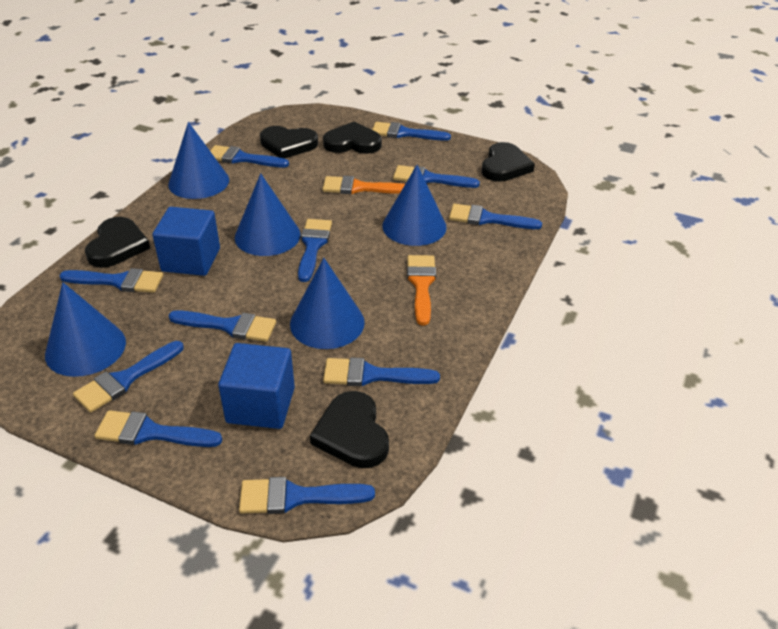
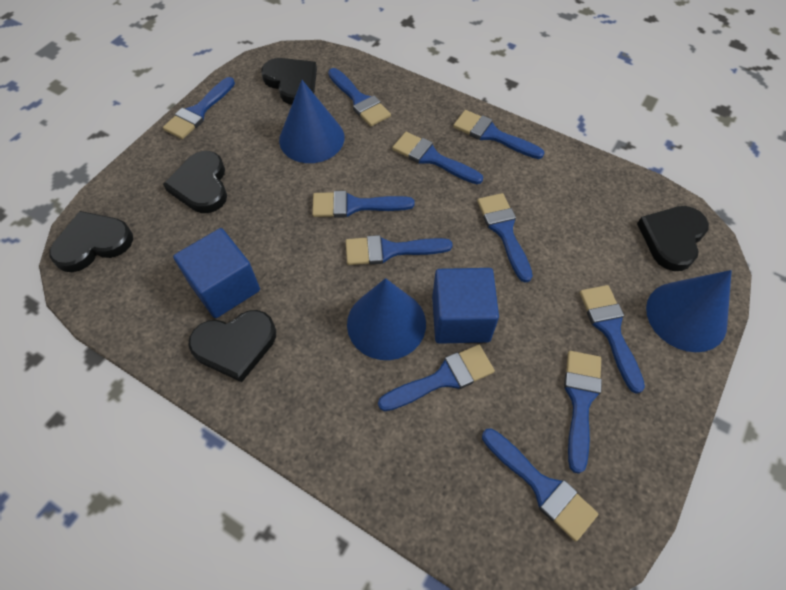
blue cone: 5 -> 3
orange brush: 2 -> 0

